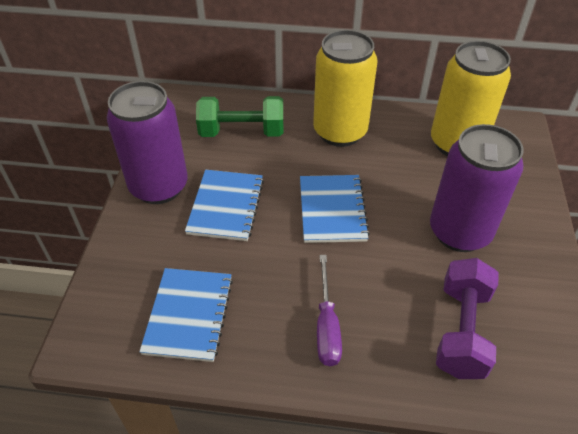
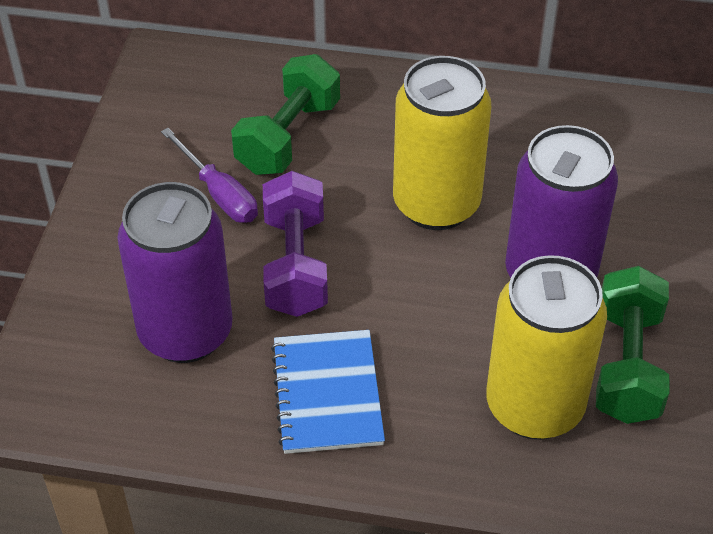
blue notebook: 3 -> 1
green dumbbell: 1 -> 2

